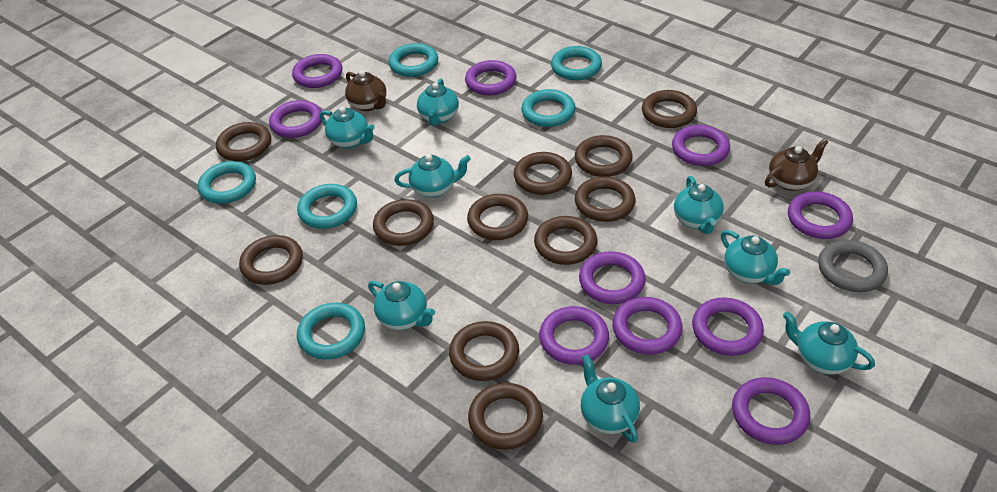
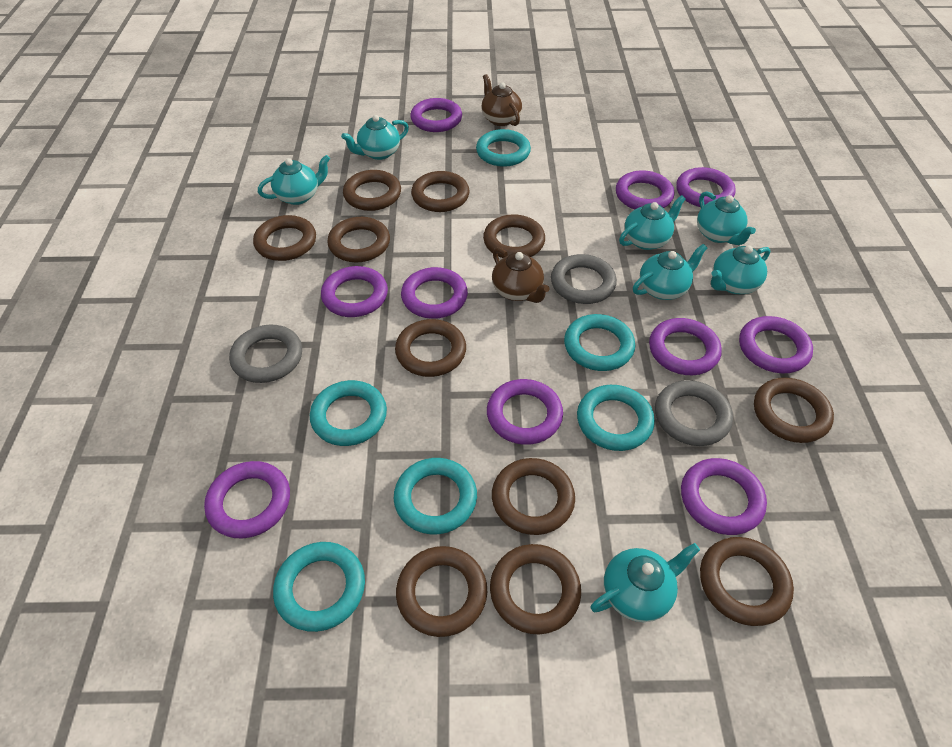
grey ring: 1 -> 3
turquoise teapot: 8 -> 7

